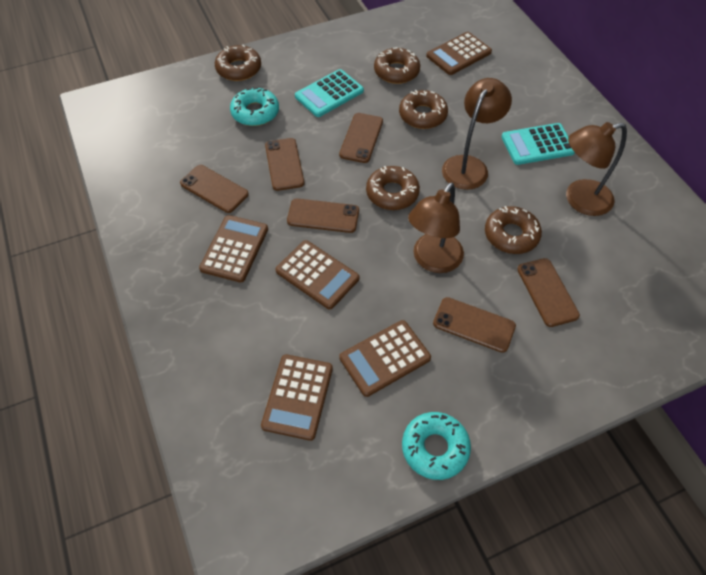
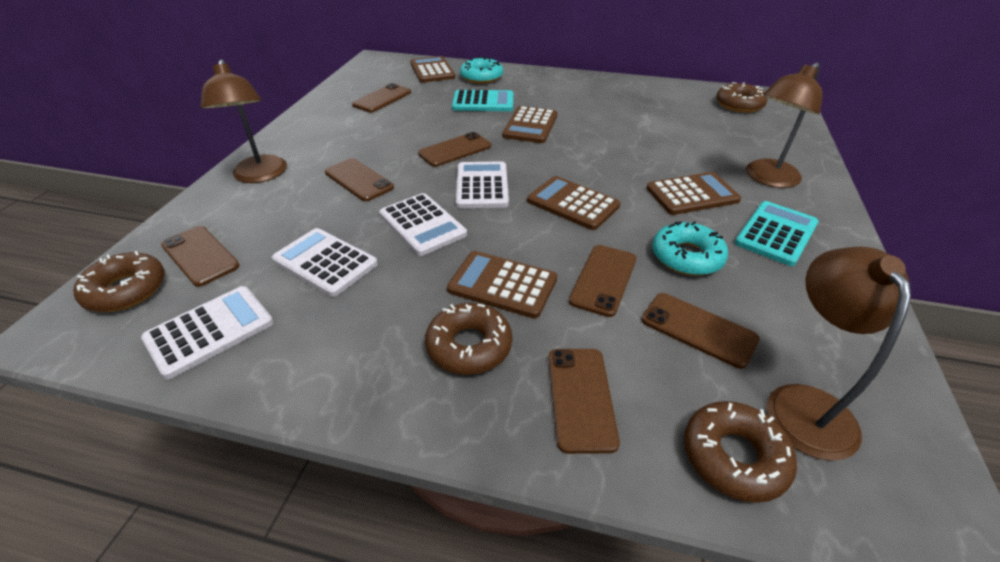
brown donut: 5 -> 4
brown phone: 6 -> 7
white calculator: 0 -> 4

